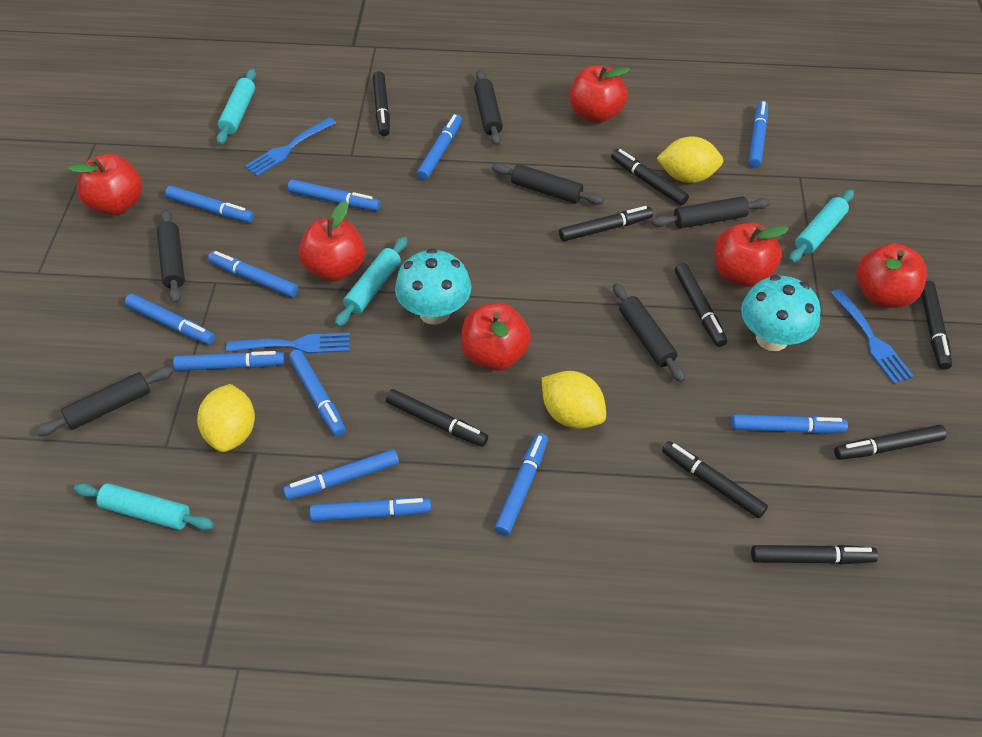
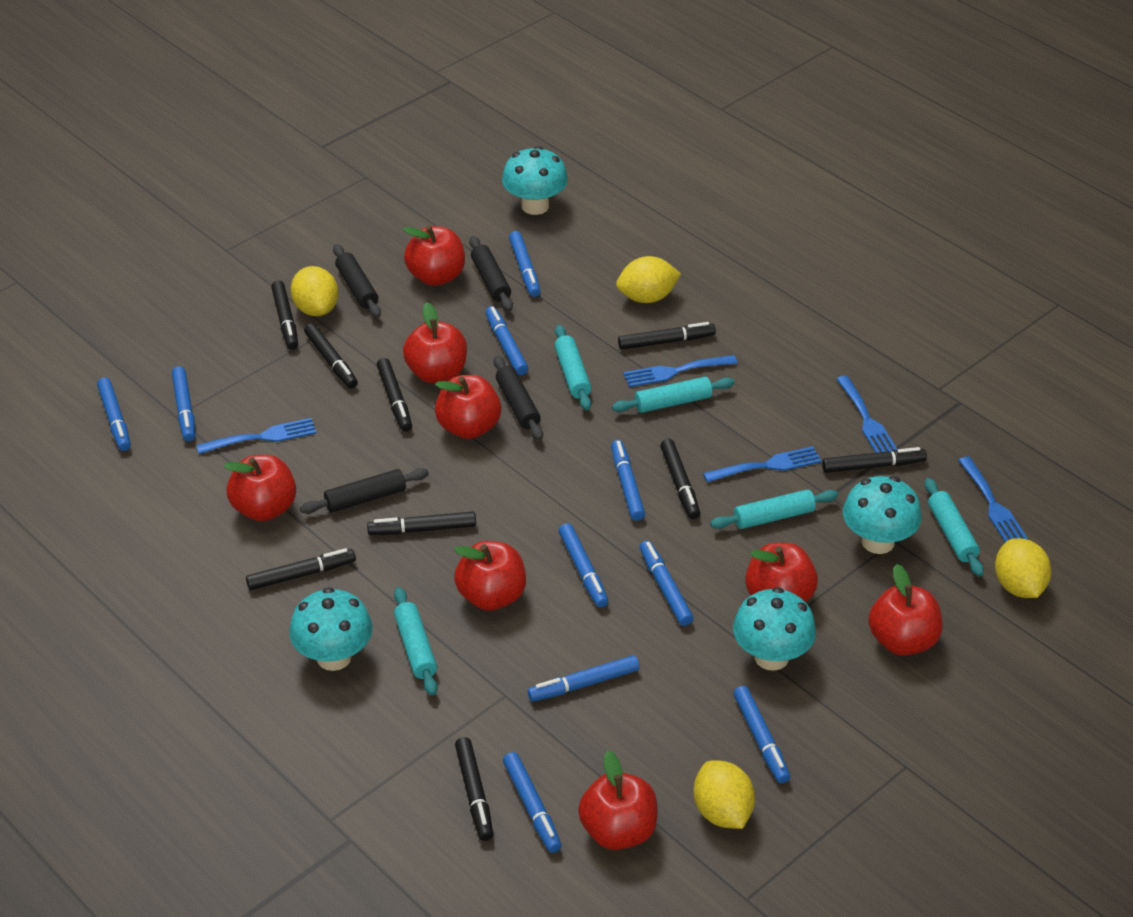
black rolling pin: 6 -> 4
blue fork: 3 -> 5
blue marker: 12 -> 10
red apple: 6 -> 8
turquoise mushroom: 2 -> 4
turquoise rolling pin: 4 -> 5
yellow lemon: 3 -> 4

